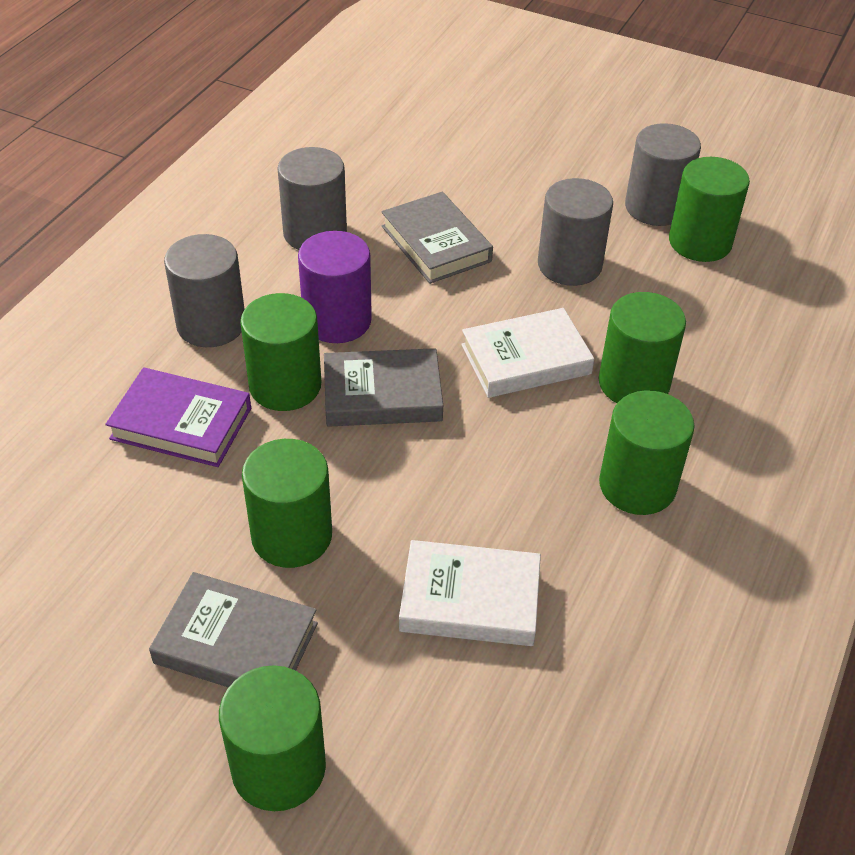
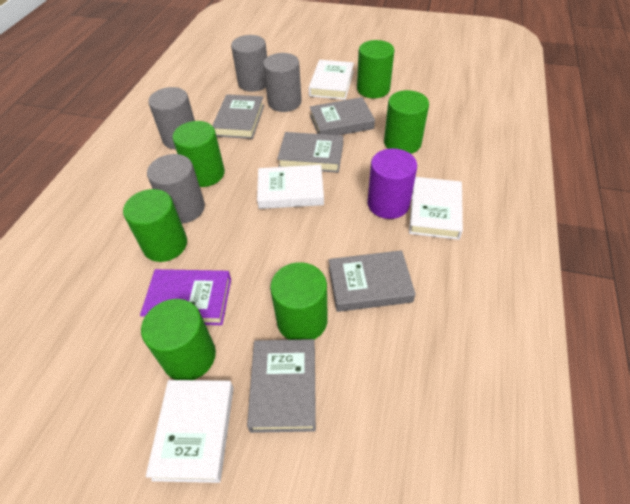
grey book: 3 -> 5
white book: 2 -> 4

